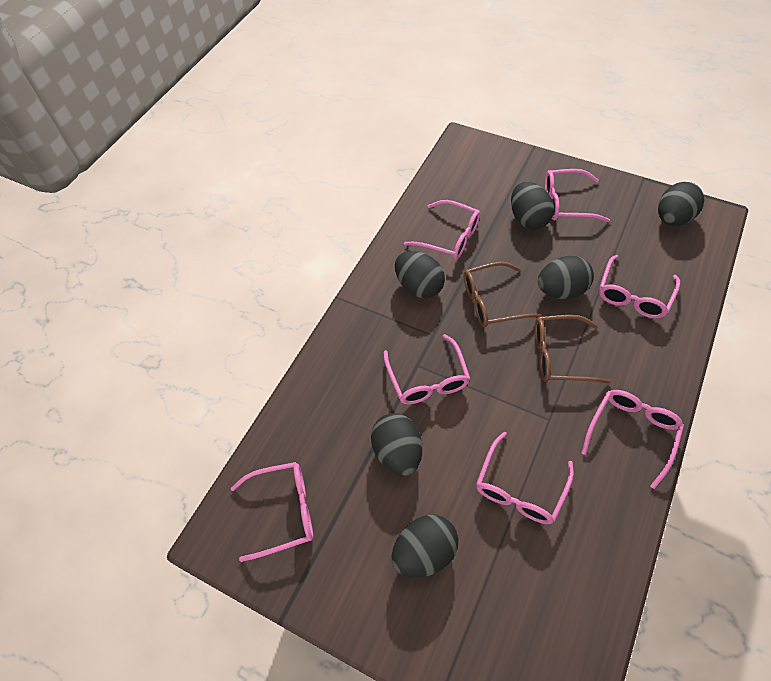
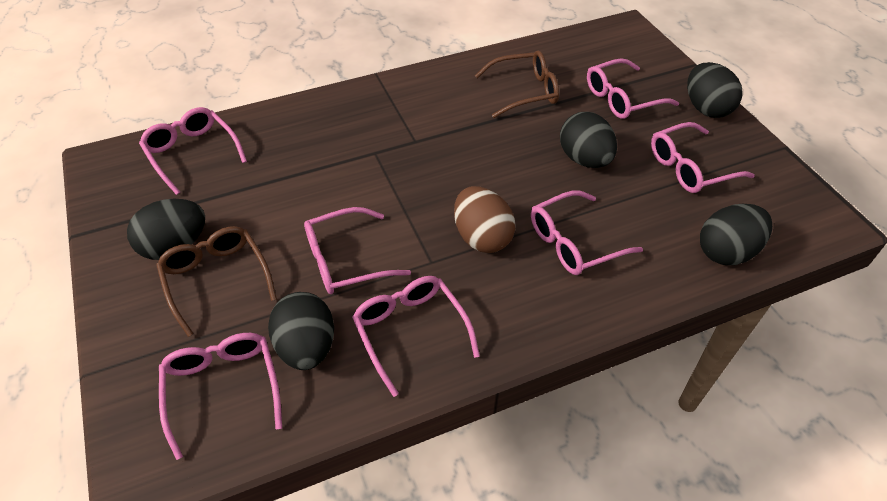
black egg: 6 -> 5
brown egg: 0 -> 1

